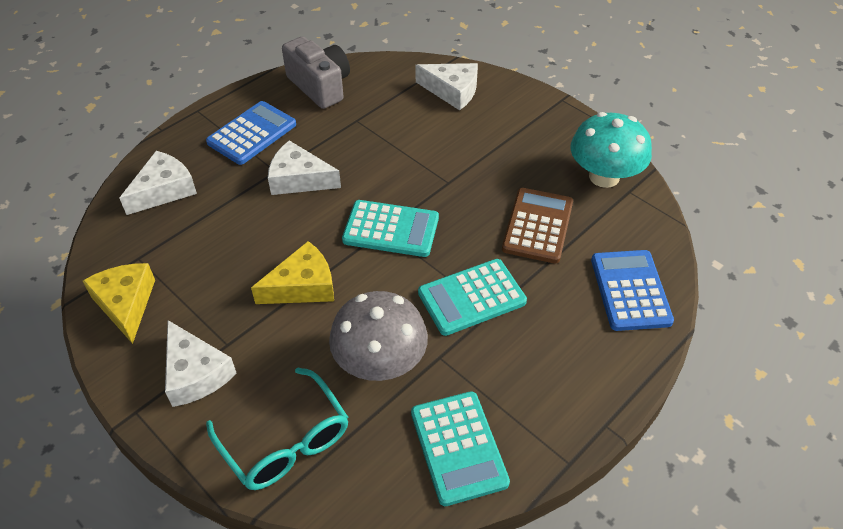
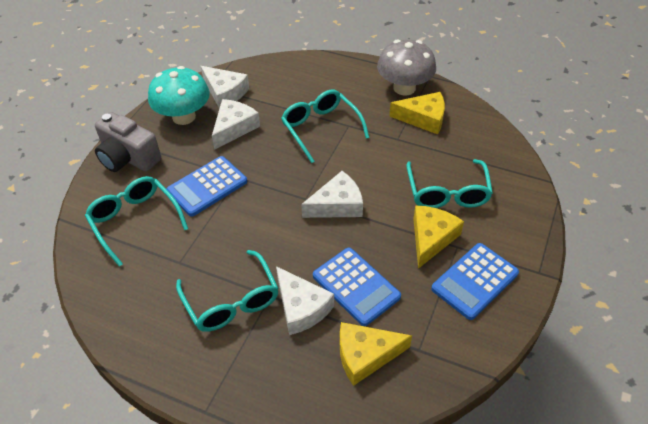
blue calculator: 2 -> 3
brown calculator: 1 -> 0
turquoise calculator: 3 -> 0
turquoise glasses: 1 -> 4
yellow cheese: 2 -> 3

